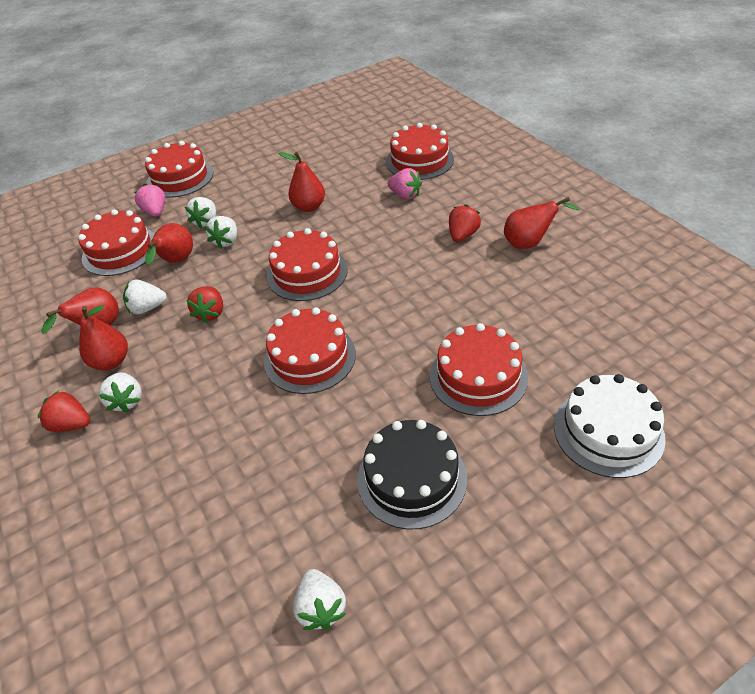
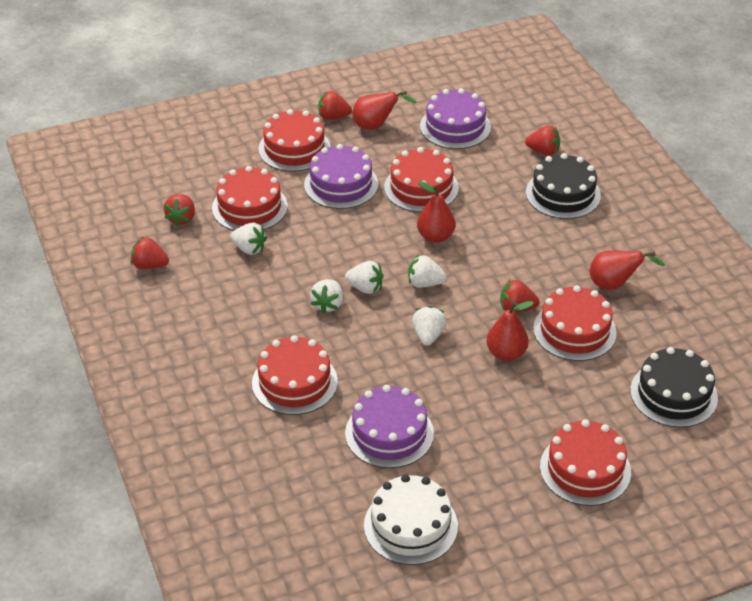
black cake: 1 -> 2
pink strawberry: 2 -> 0
purple cake: 0 -> 3
red pear: 5 -> 4
red strawberry: 3 -> 5

